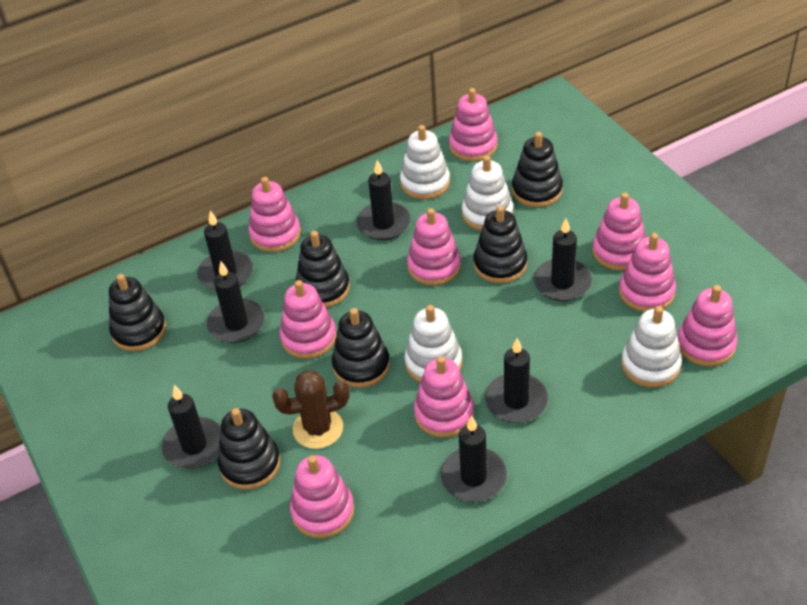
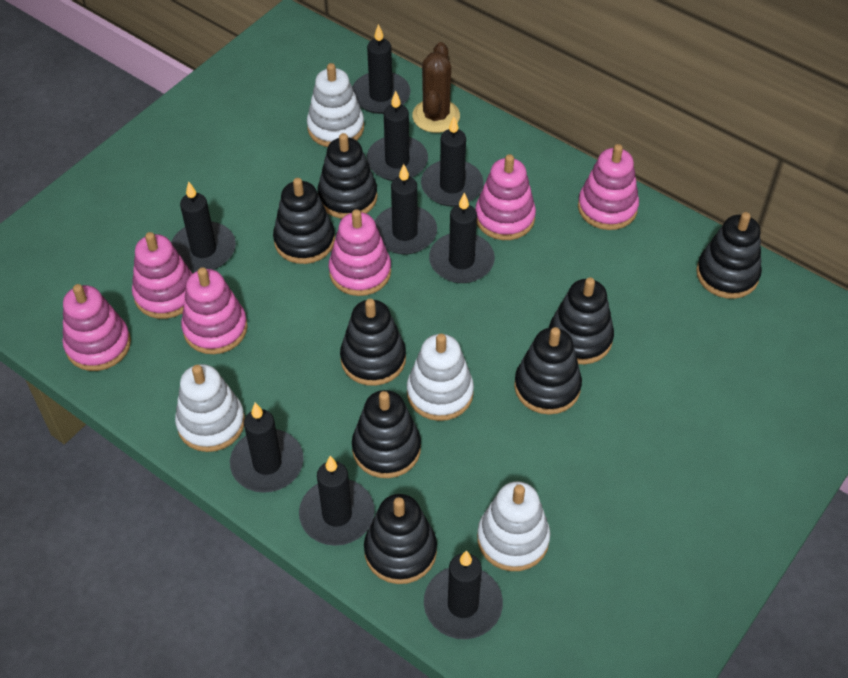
black candle: 7 -> 9
black stacking toy: 6 -> 8
pink stacking toy: 9 -> 6

